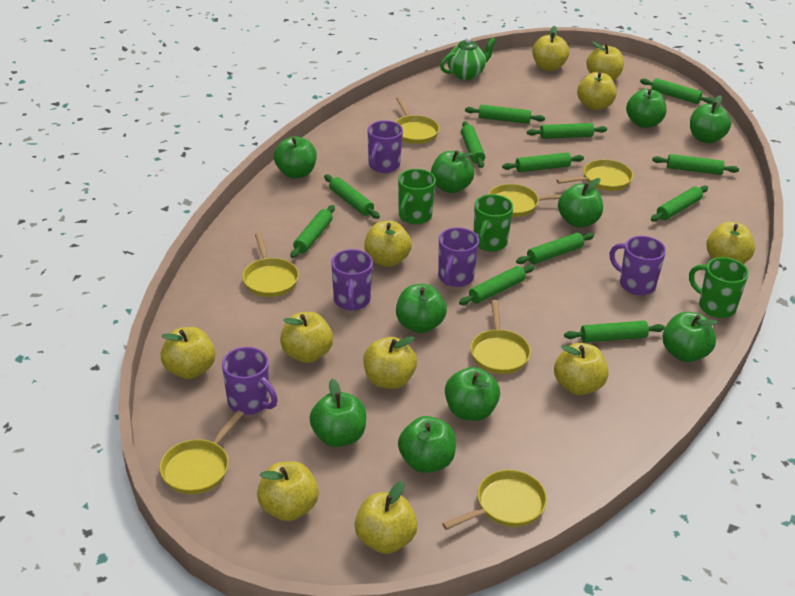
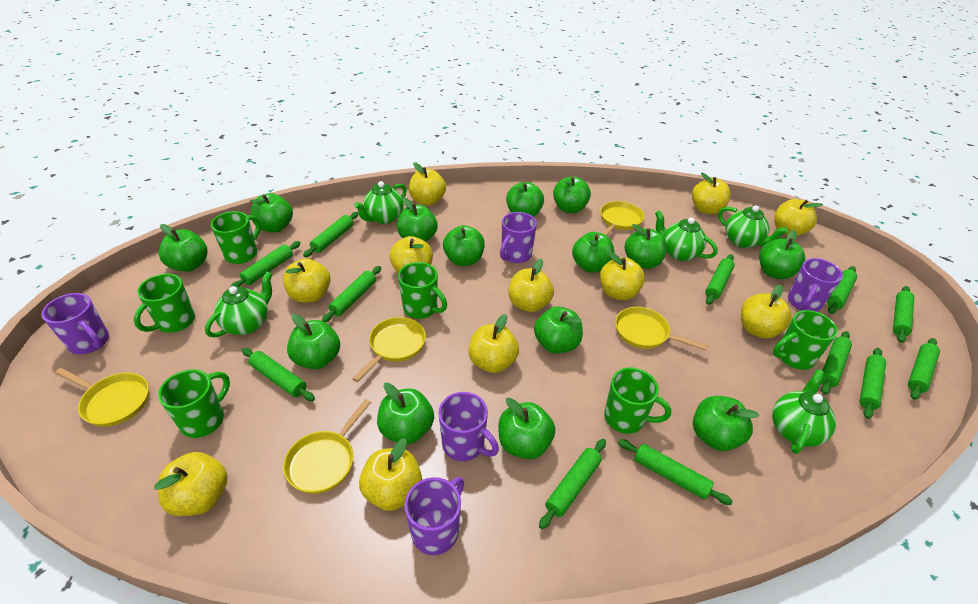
green apple: 10 -> 14
green mug: 3 -> 6
green teapot: 1 -> 5
yellow pan: 7 -> 5

